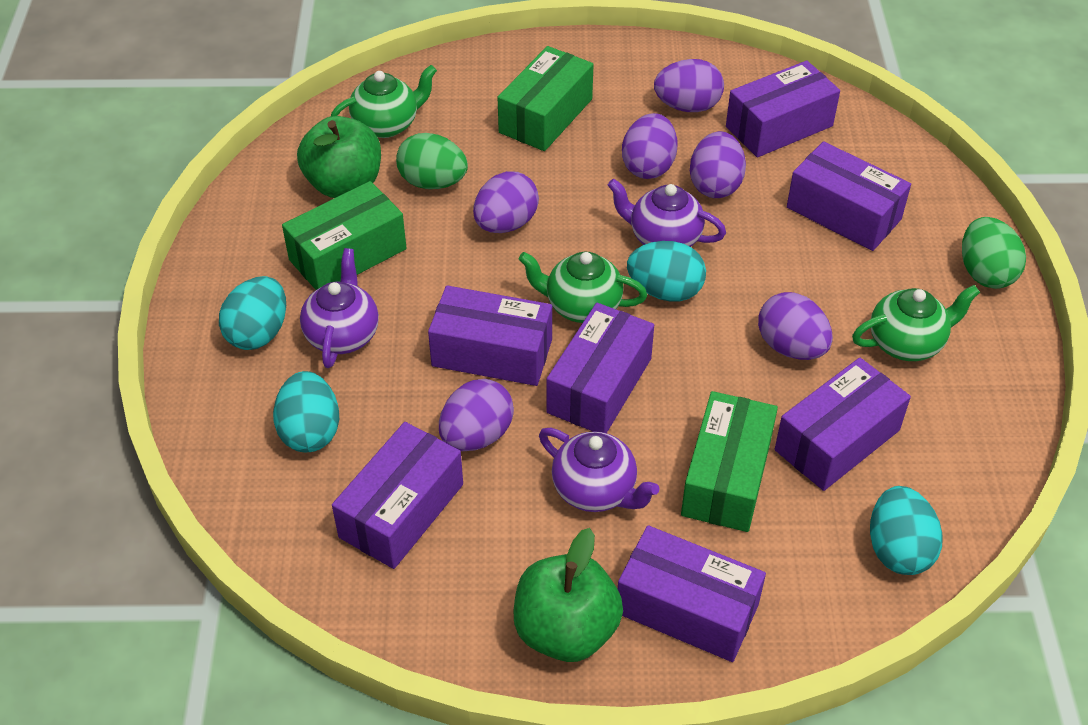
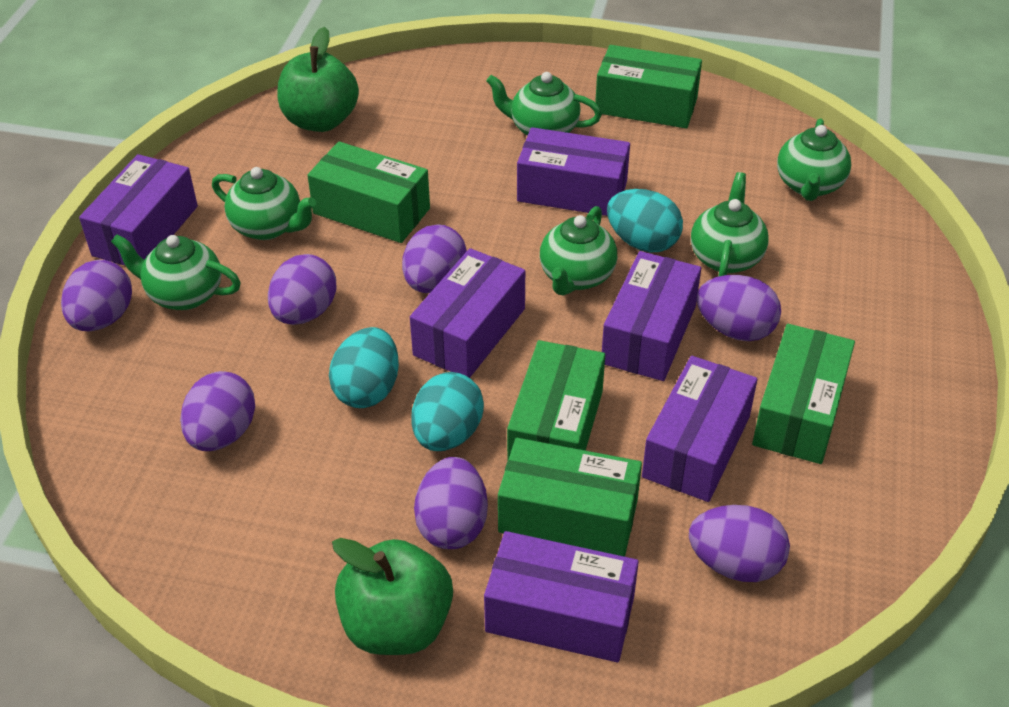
green box: 3 -> 5
green egg: 2 -> 0
green teapot: 3 -> 6
purple box: 7 -> 6
purple egg: 6 -> 7
purple teapot: 3 -> 0
turquoise egg: 4 -> 3

